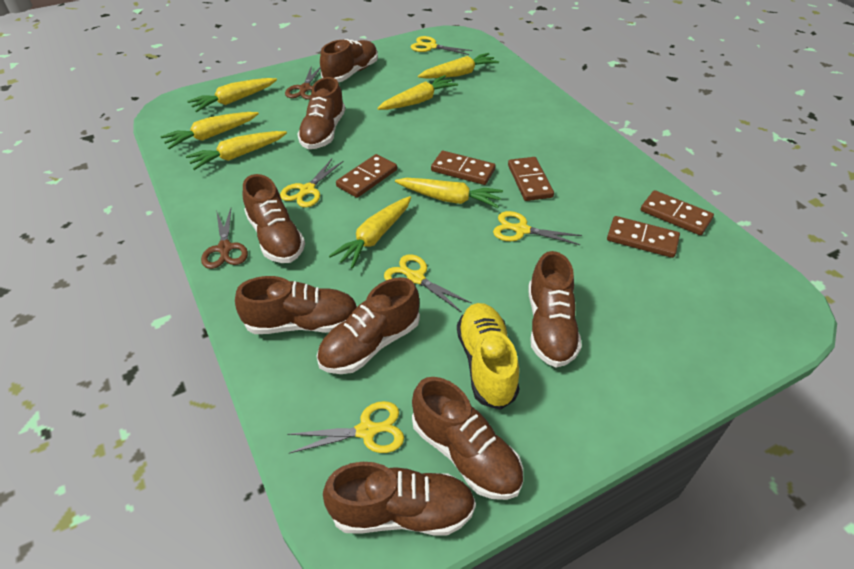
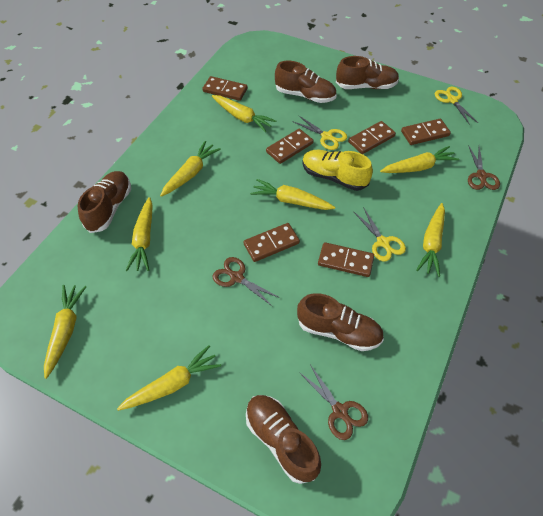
brown domino: 5 -> 6
brown scissors: 2 -> 3
brown shoe: 8 -> 5
yellow carrot: 7 -> 8
yellow scissors: 5 -> 3

